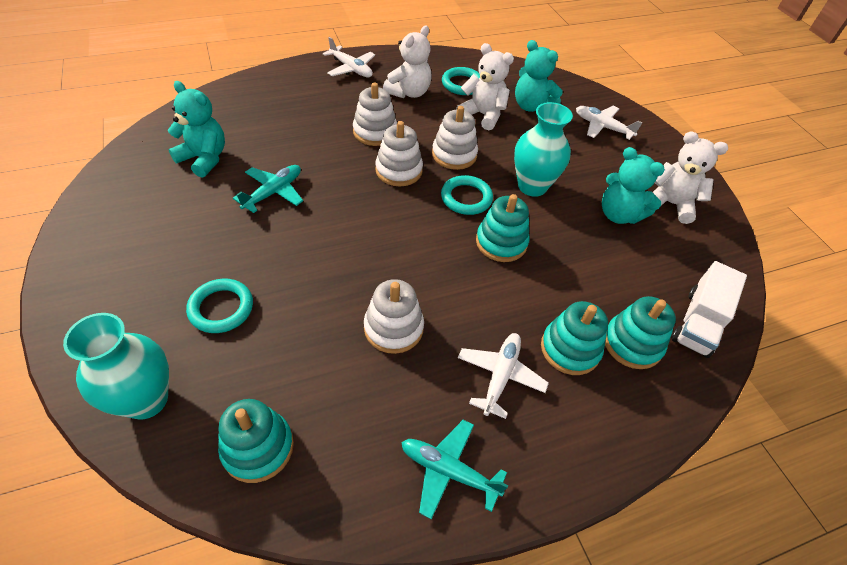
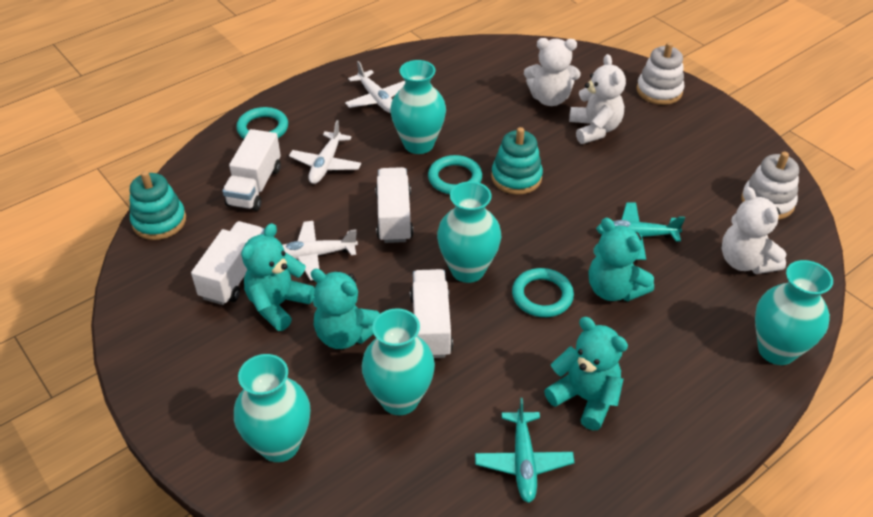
turquoise stacking toy: 4 -> 2
turquoise teddy bear: 3 -> 4
turquoise vase: 2 -> 5
white stacking toy: 4 -> 2
white truck: 1 -> 4

